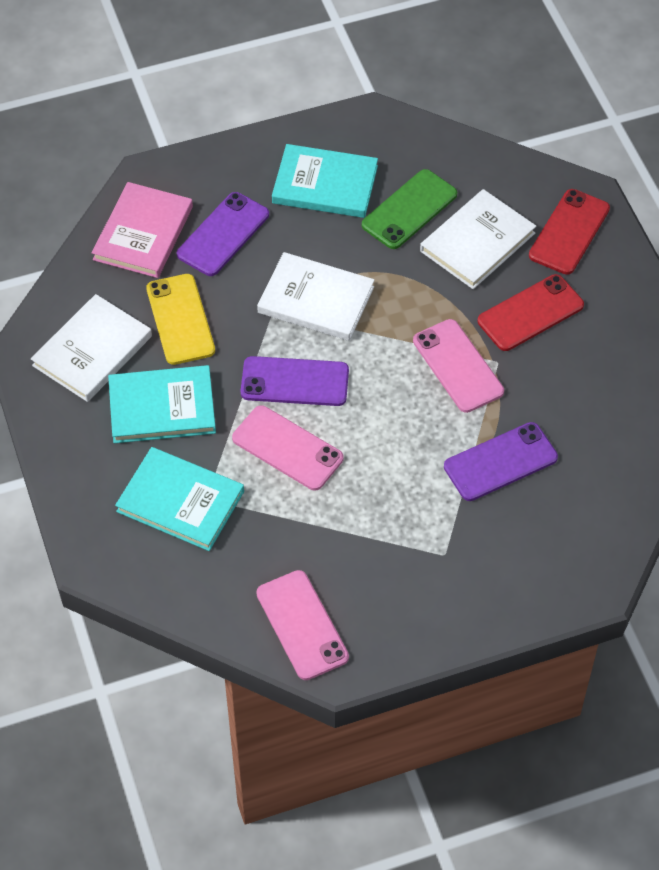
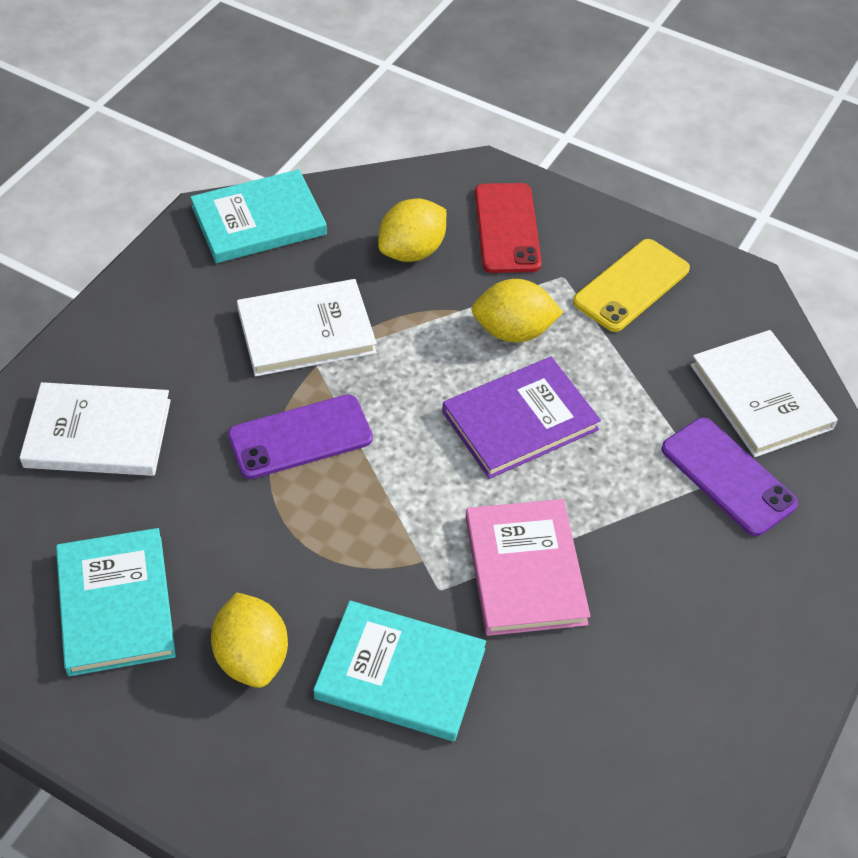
green phone: 1 -> 0
pink phone: 3 -> 0
purple book: 0 -> 1
purple phone: 3 -> 2
red phone: 2 -> 1
yellow lemon: 0 -> 3

